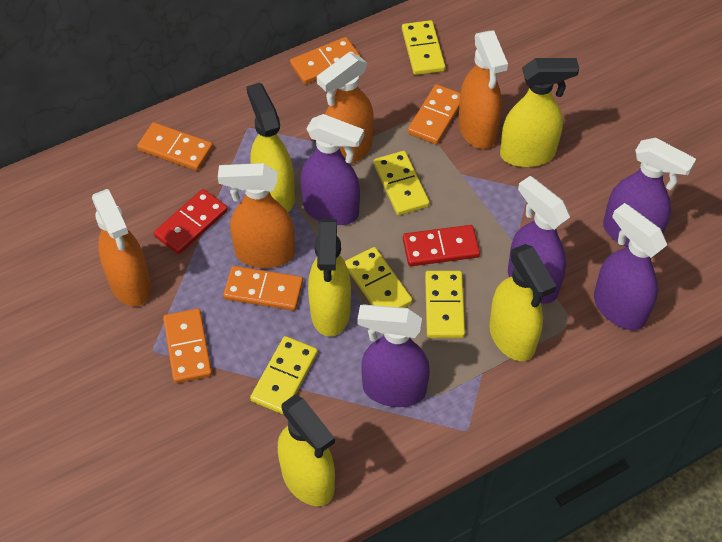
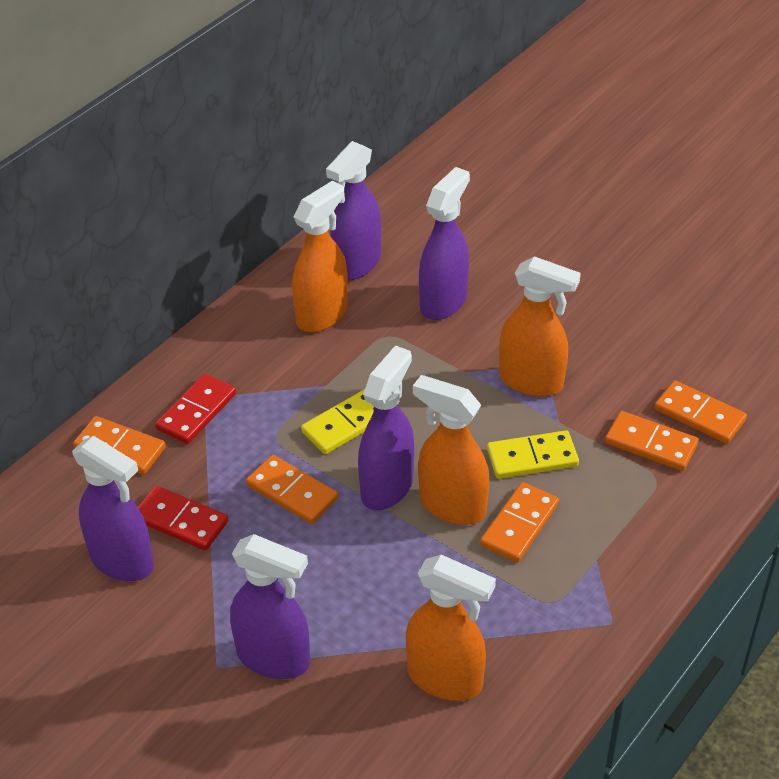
yellow domino: 5 -> 2
yellow spray bottle: 5 -> 0

